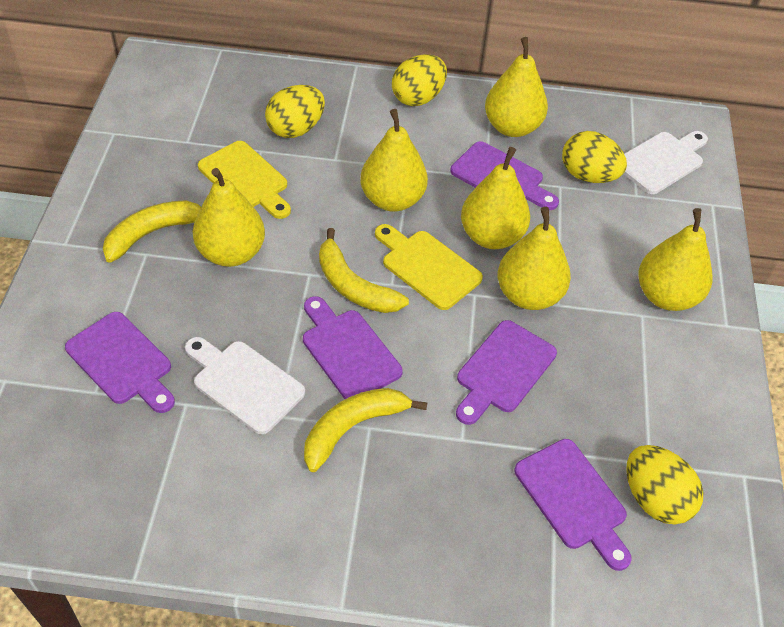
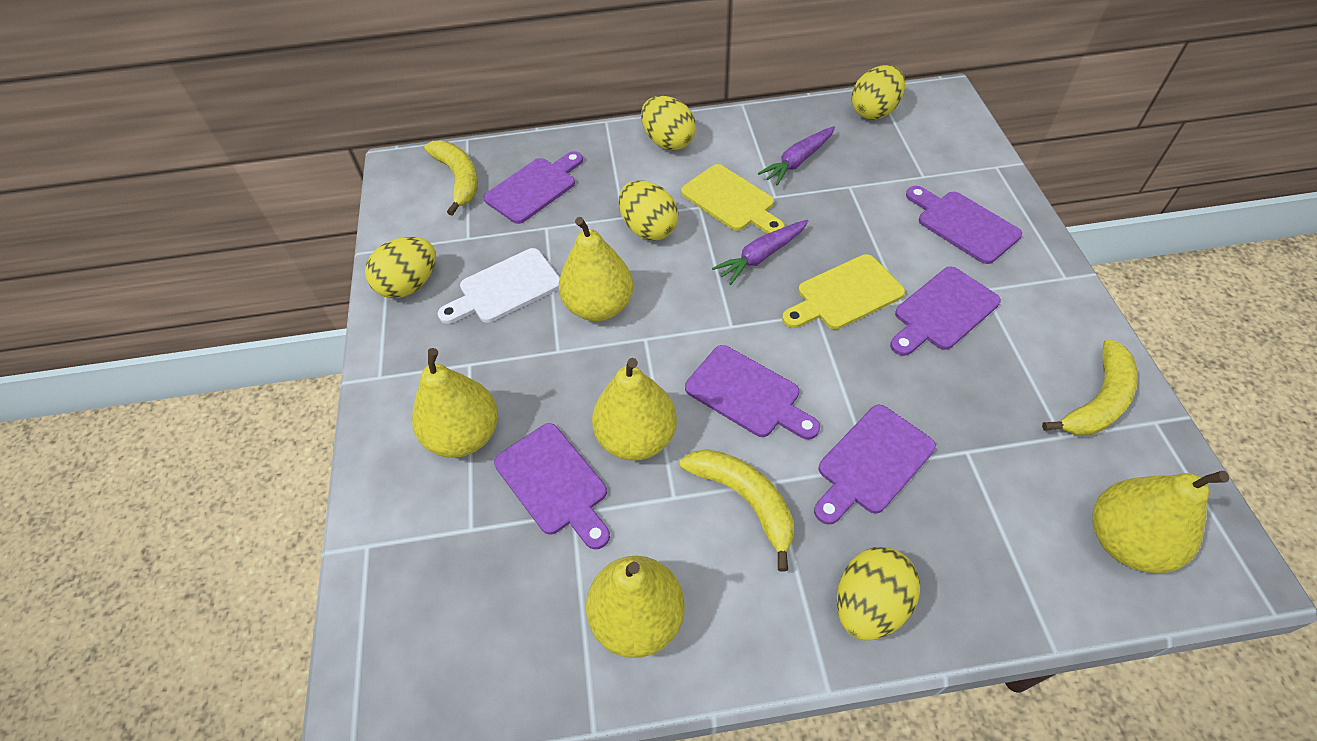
purple carrot: 0 -> 2
purple cutting board: 5 -> 6
white cutting board: 2 -> 1
yellow egg: 4 -> 5
yellow pear: 6 -> 5

